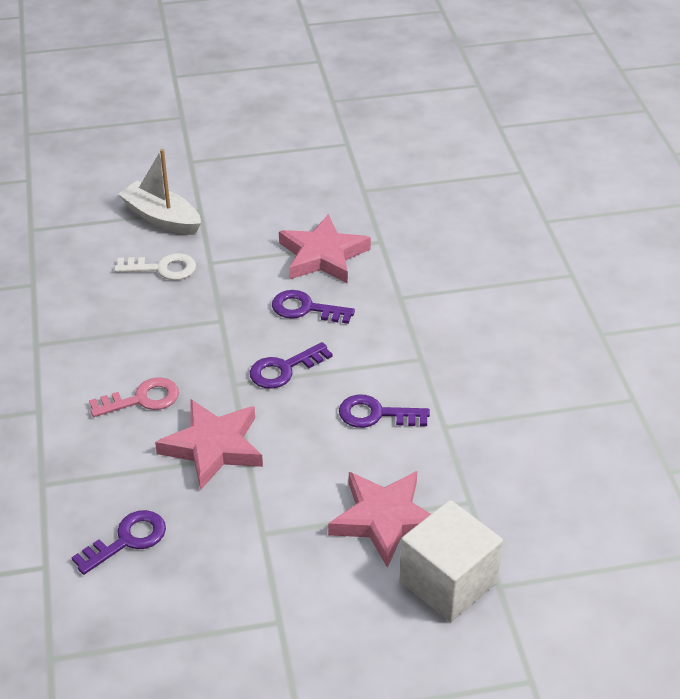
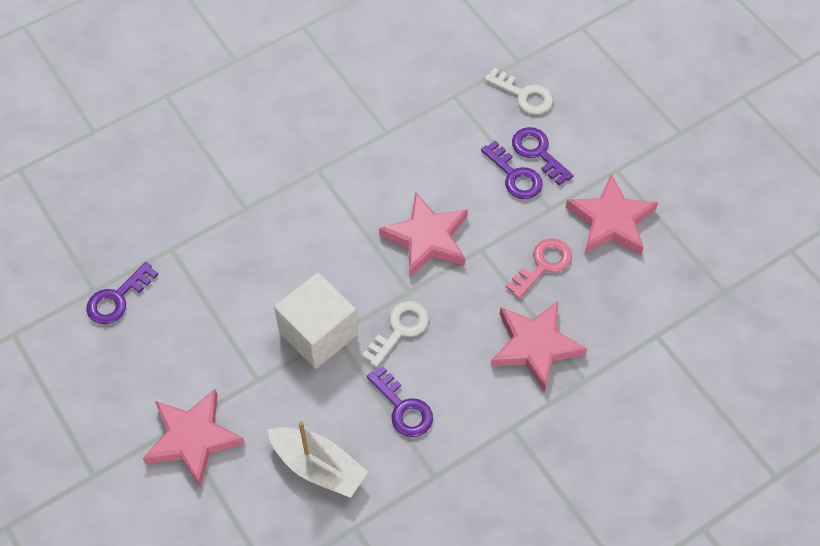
pink star: 3 -> 4
white key: 1 -> 2

